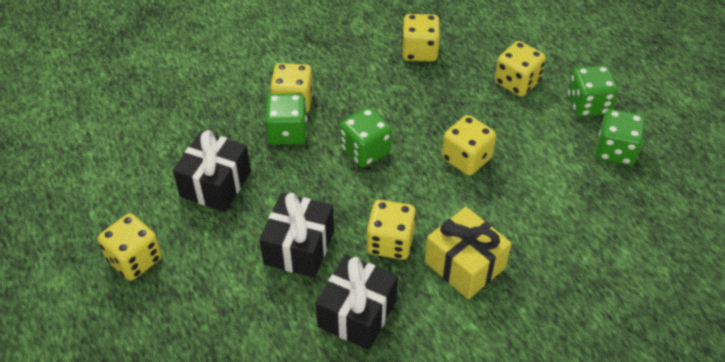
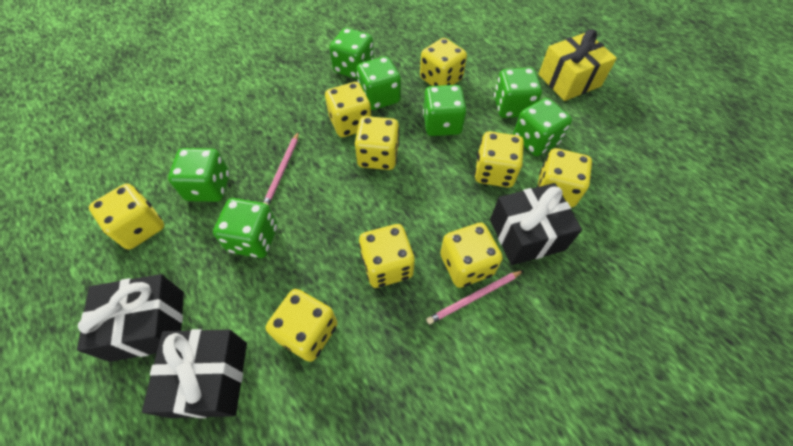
green dice: 4 -> 7
pink pencil: 0 -> 2
yellow dice: 6 -> 9

